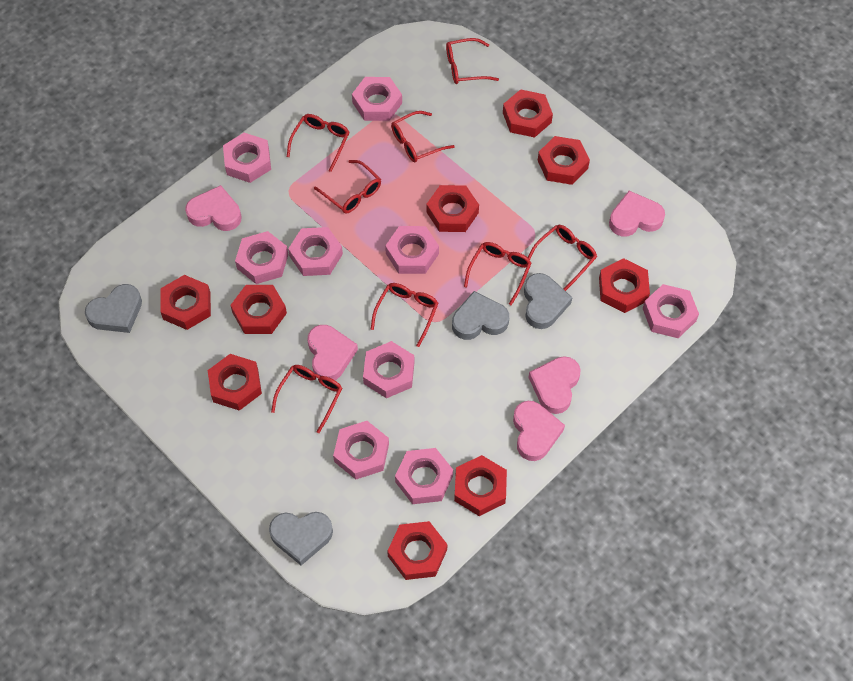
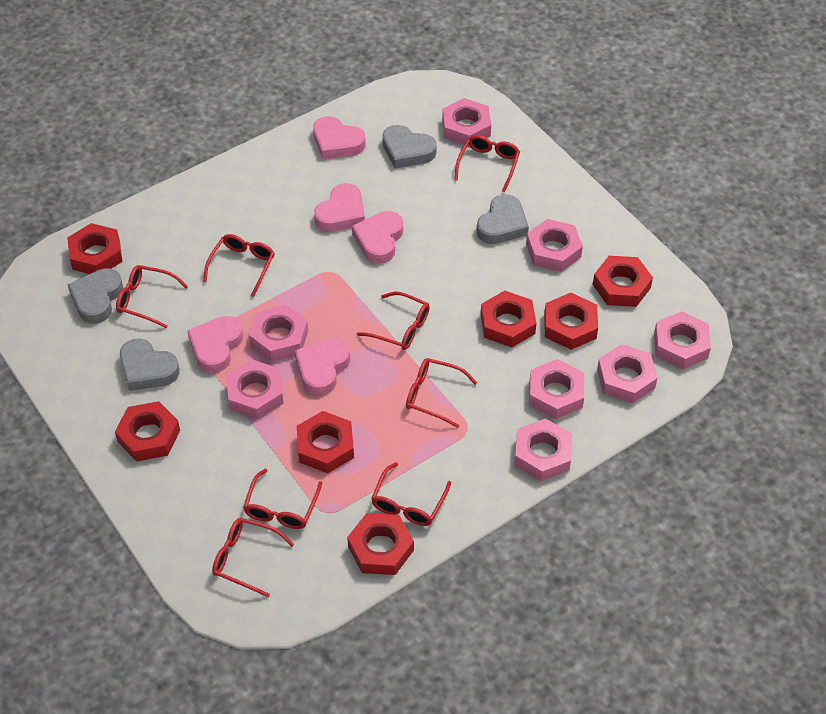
pink nut: 9 -> 8
red nut: 9 -> 7

